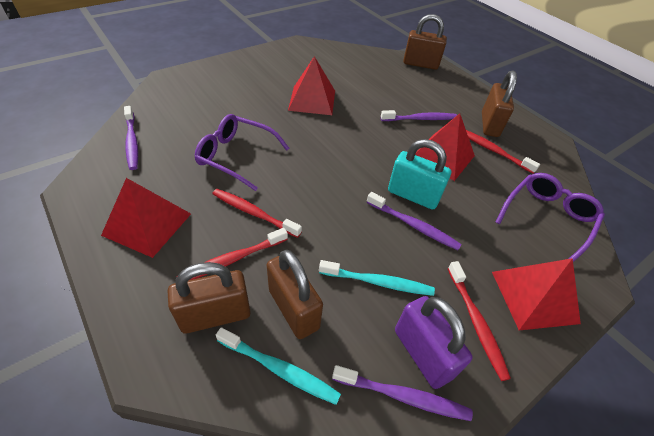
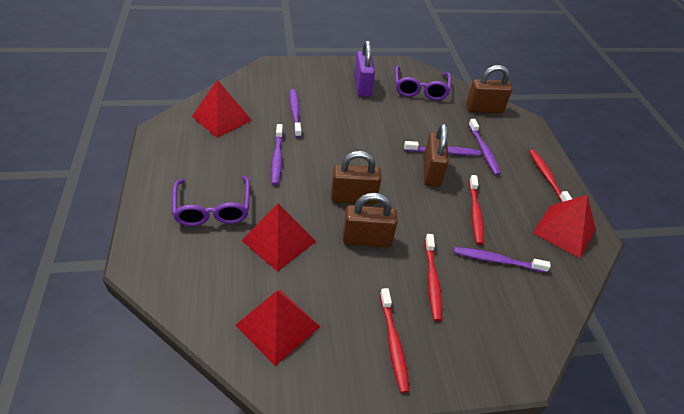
purple toothbrush: 4 -> 5
turquoise padlock: 1 -> 0
turquoise toothbrush: 2 -> 0

